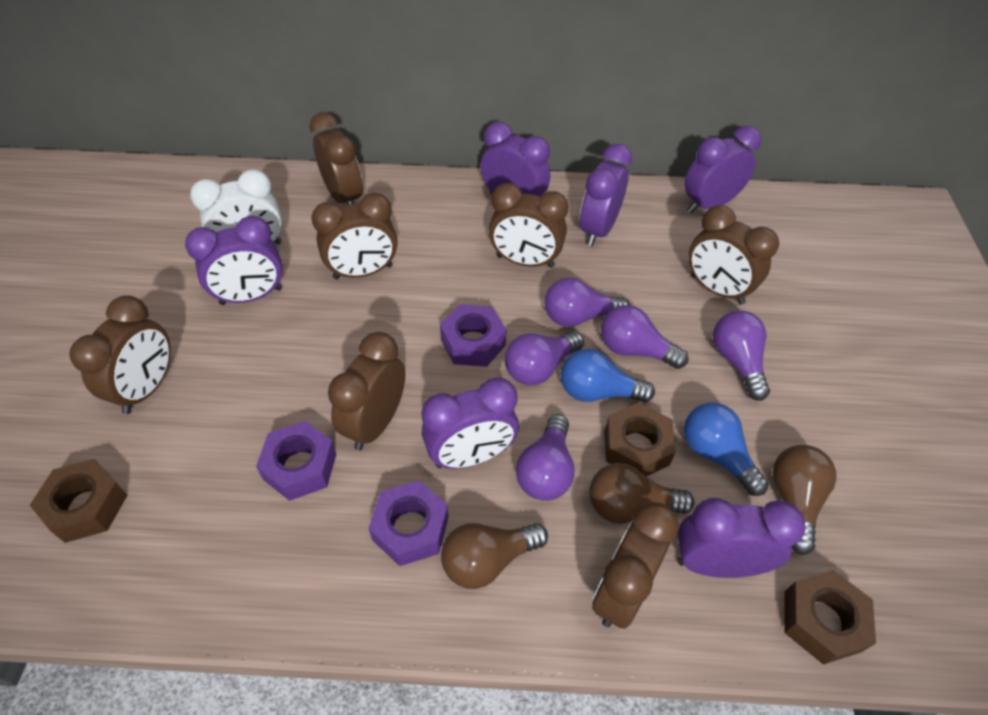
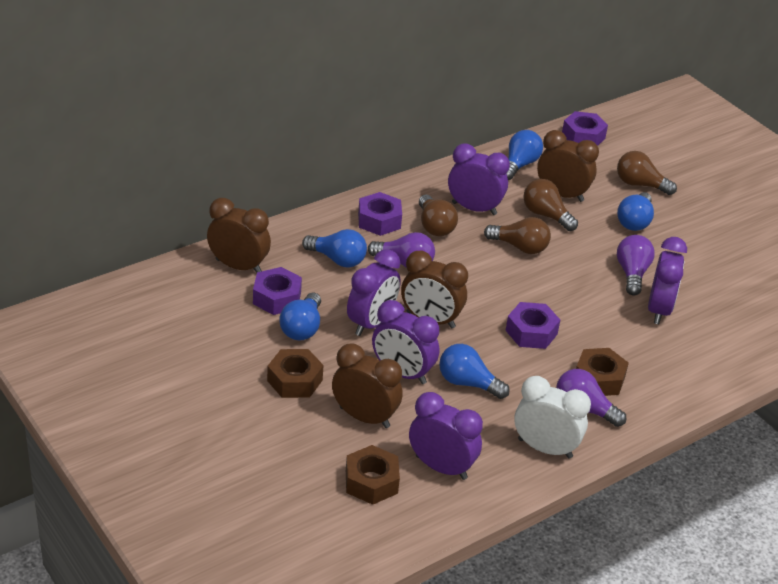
blue light bulb: 2 -> 5
brown clock: 7 -> 4
brown light bulb: 3 -> 4
purple clock: 6 -> 5
purple light bulb: 5 -> 3
purple nut: 3 -> 4

